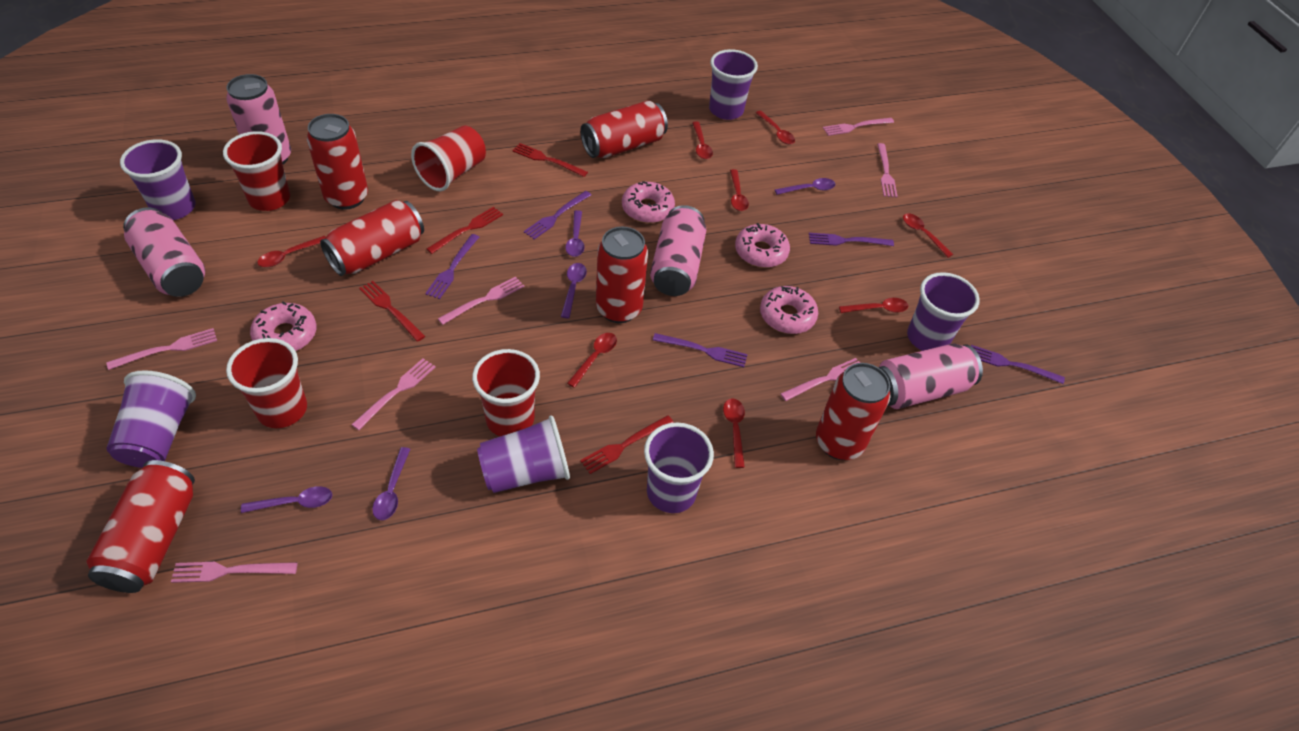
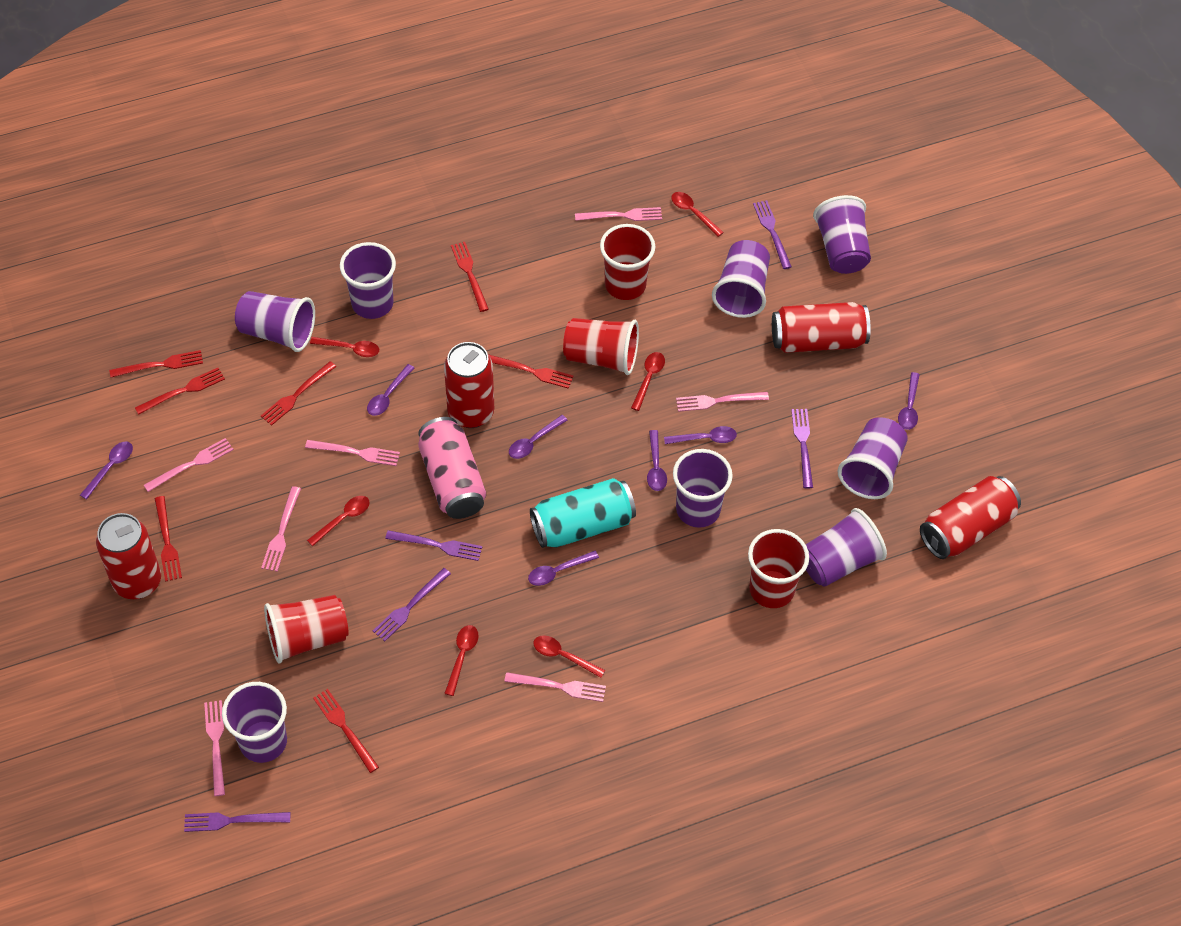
pink can: 4 -> 1
pink donut: 4 -> 0
purple cup: 6 -> 8
purple spoon: 5 -> 7
red can: 6 -> 4
red fork: 4 -> 7
red spoon: 8 -> 6
turquoise can: 0 -> 1

